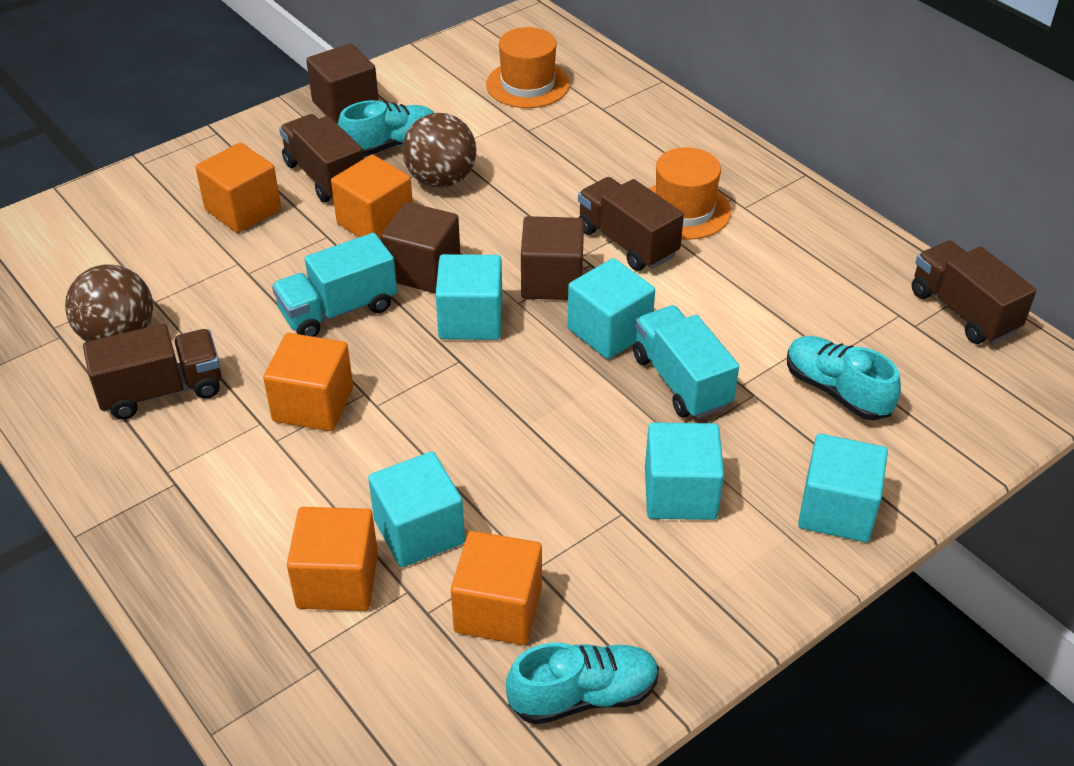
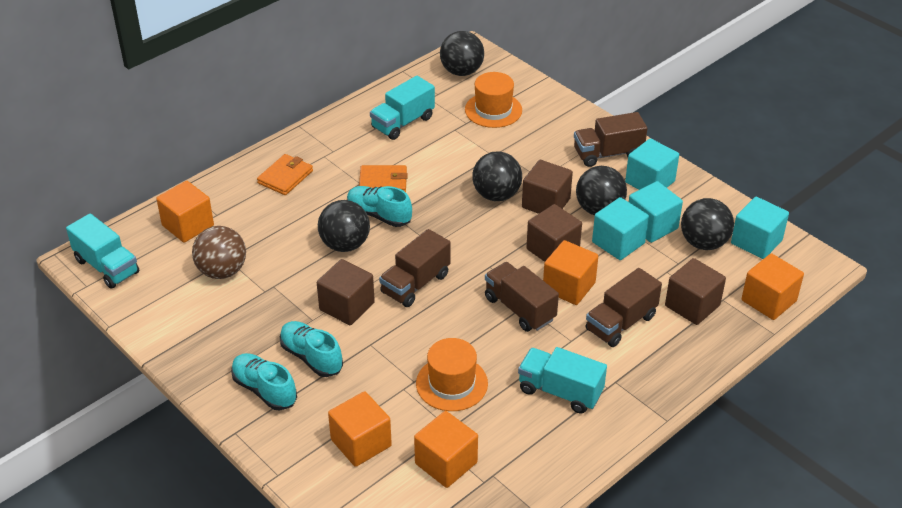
black ball: 0 -> 5
brown ball: 2 -> 1
brown cube: 3 -> 4
orange wallet: 0 -> 2
turquoise cube: 5 -> 4
turquoise truck: 2 -> 3

